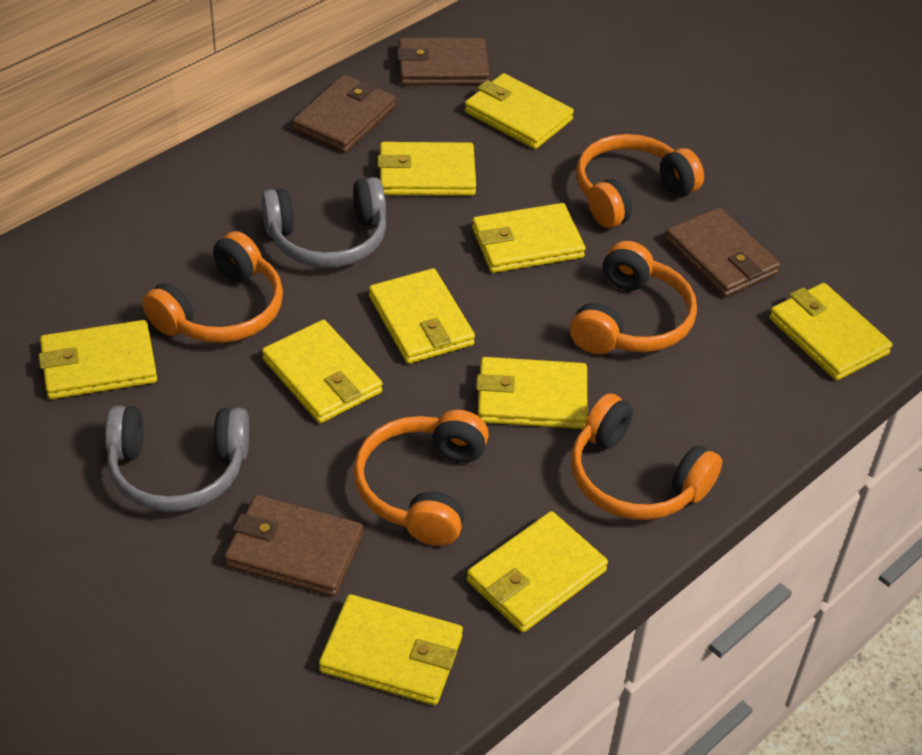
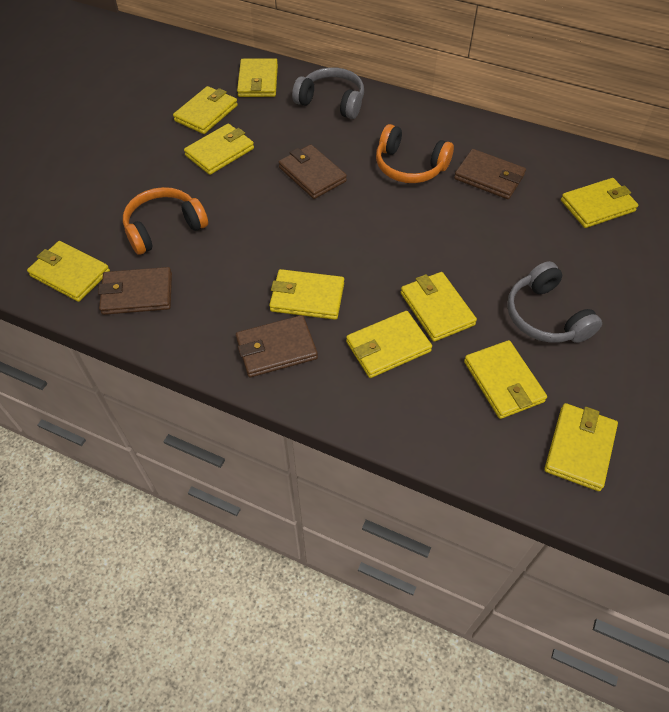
orange headphones: 5 -> 2

